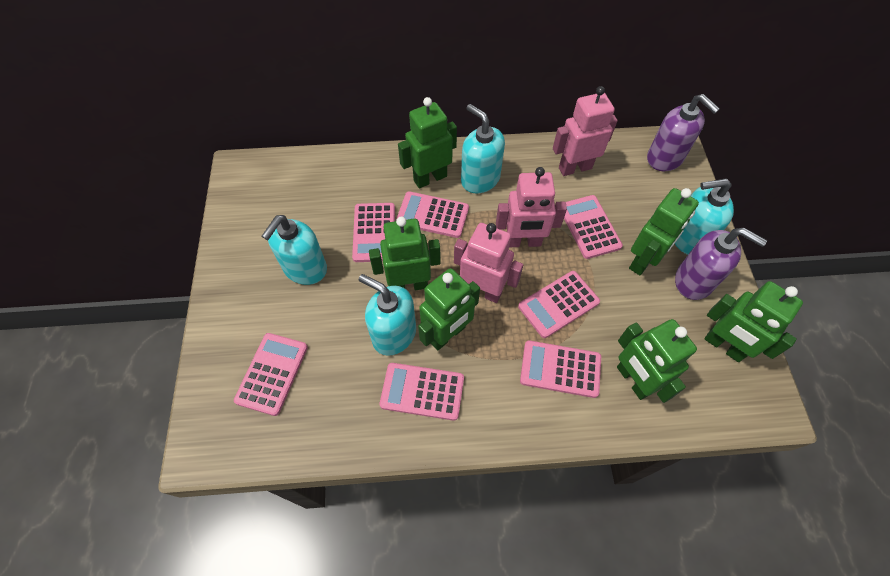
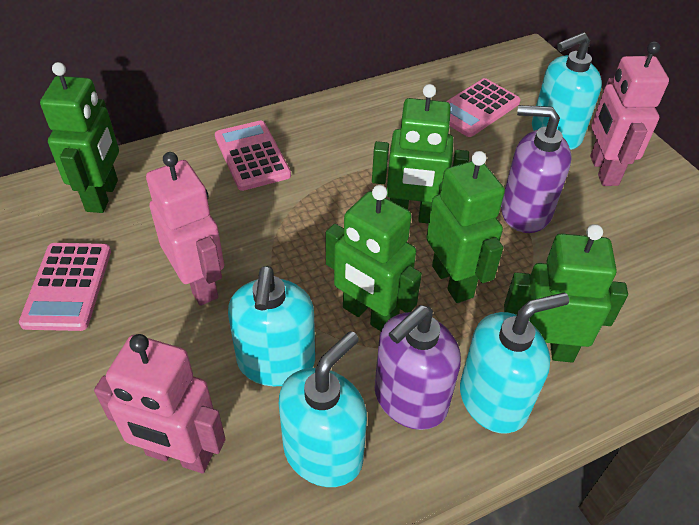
green robot: 6 -> 5
pink calculator: 7 -> 3

